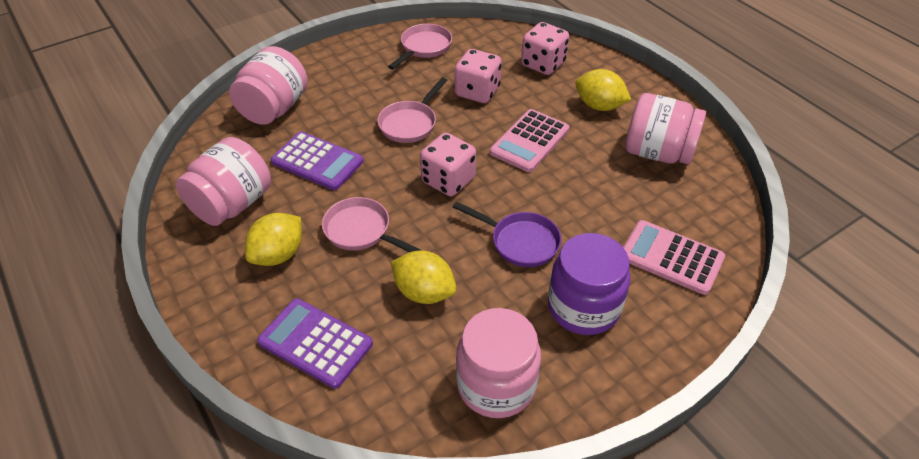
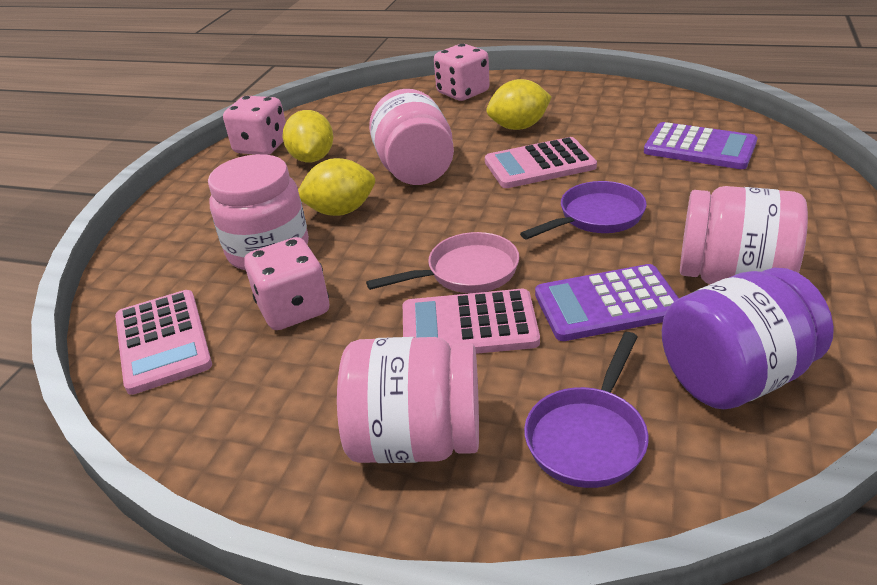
pink calculator: 2 -> 3
pink pan: 3 -> 1
purple pan: 1 -> 2

